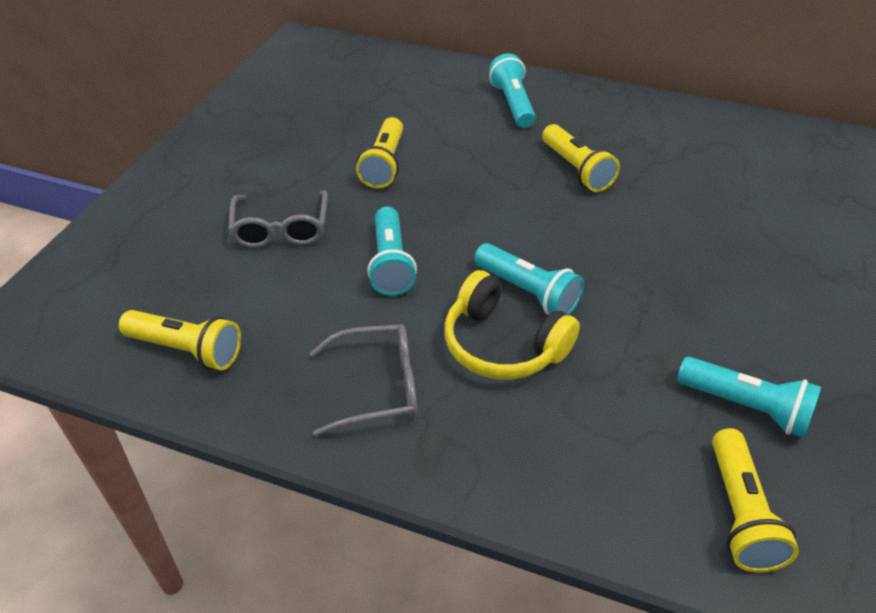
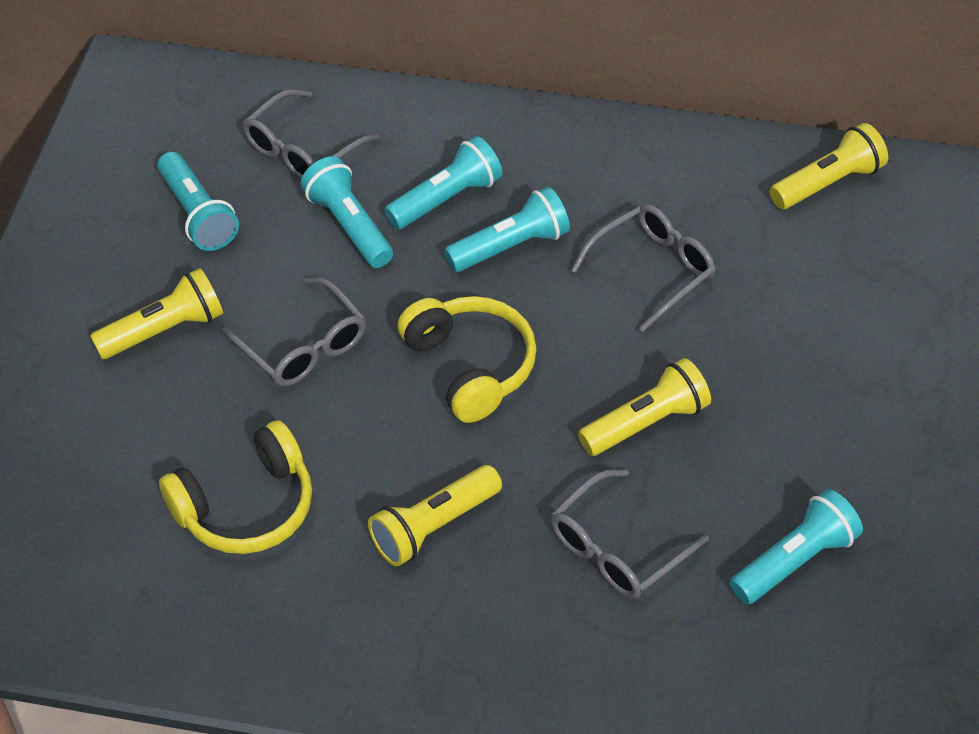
grey glasses: 2 -> 4
turquoise flashlight: 4 -> 5
yellow headphones: 1 -> 2

